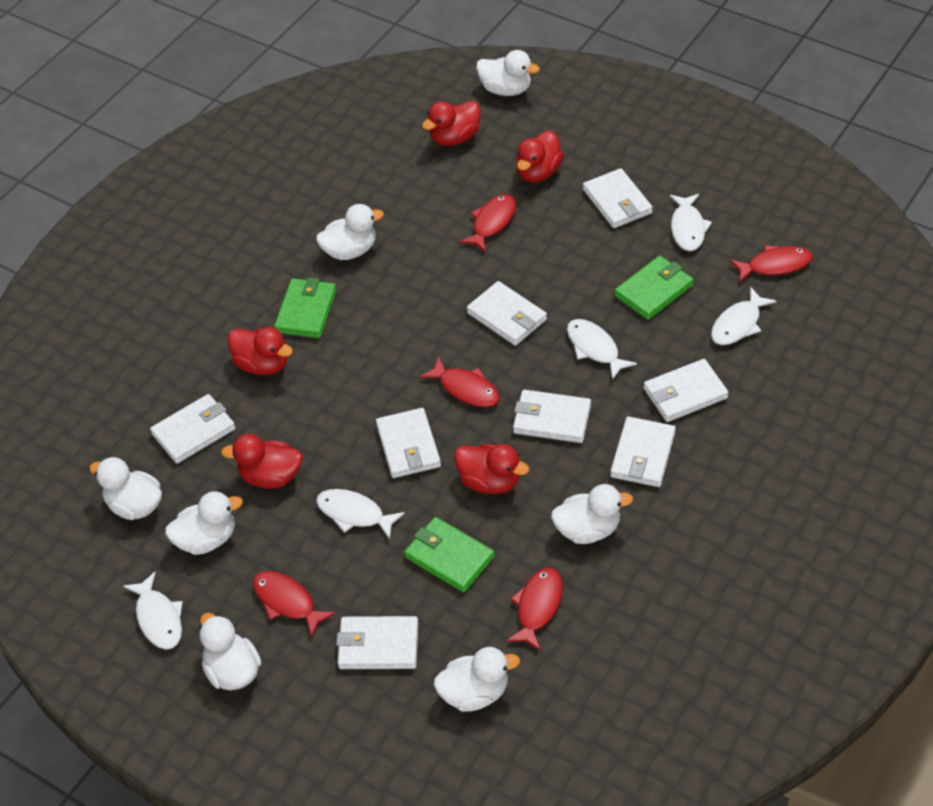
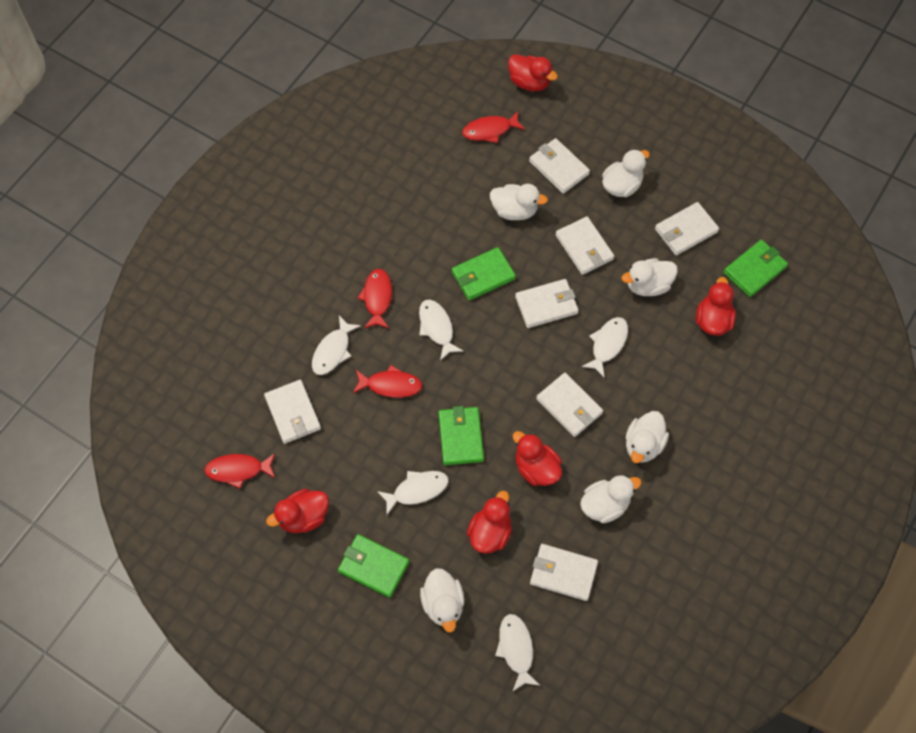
green wallet: 3 -> 4
red fish: 5 -> 4
white duck: 7 -> 6
white wallet: 8 -> 7

